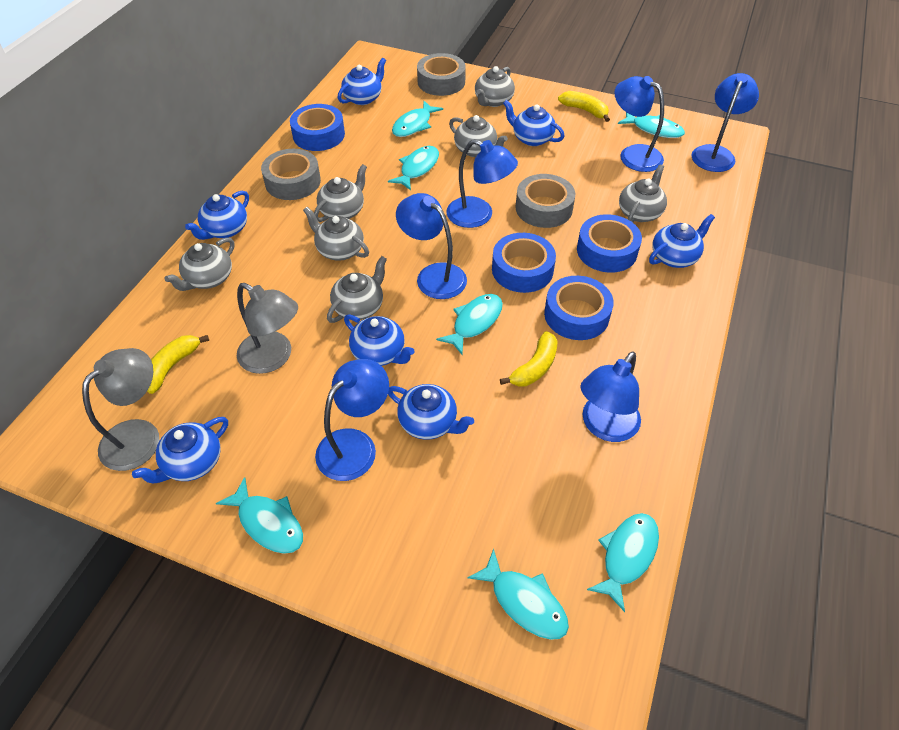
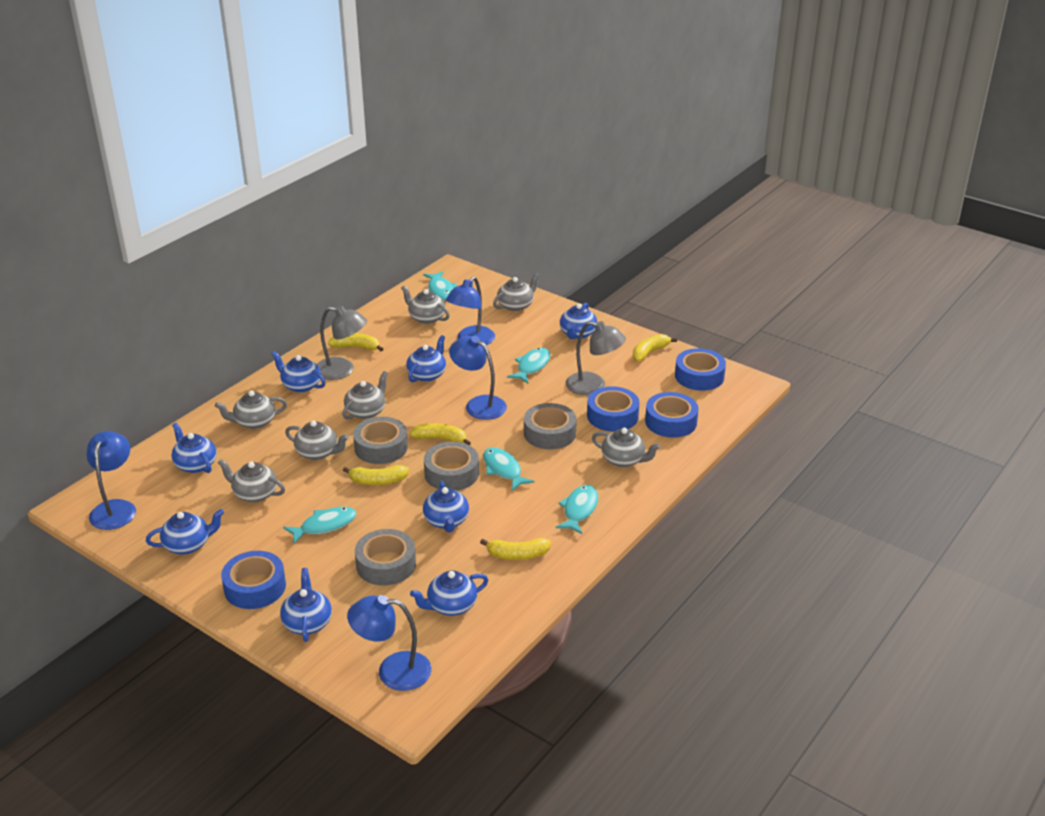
blue lamp: 6 -> 4
blue teapot: 7 -> 8
grey tape: 3 -> 4
turquoise fish: 7 -> 5
yellow banana: 3 -> 5

